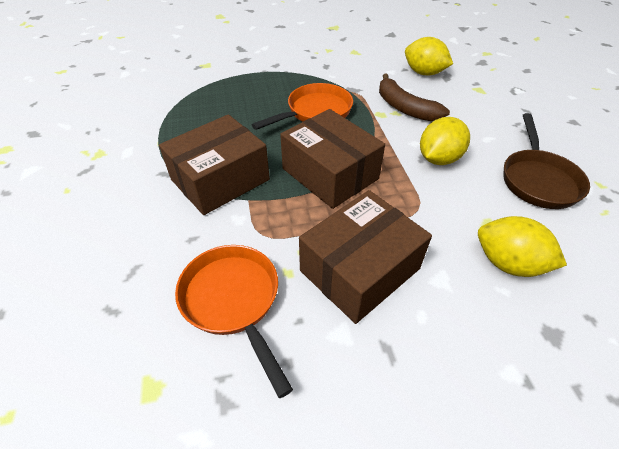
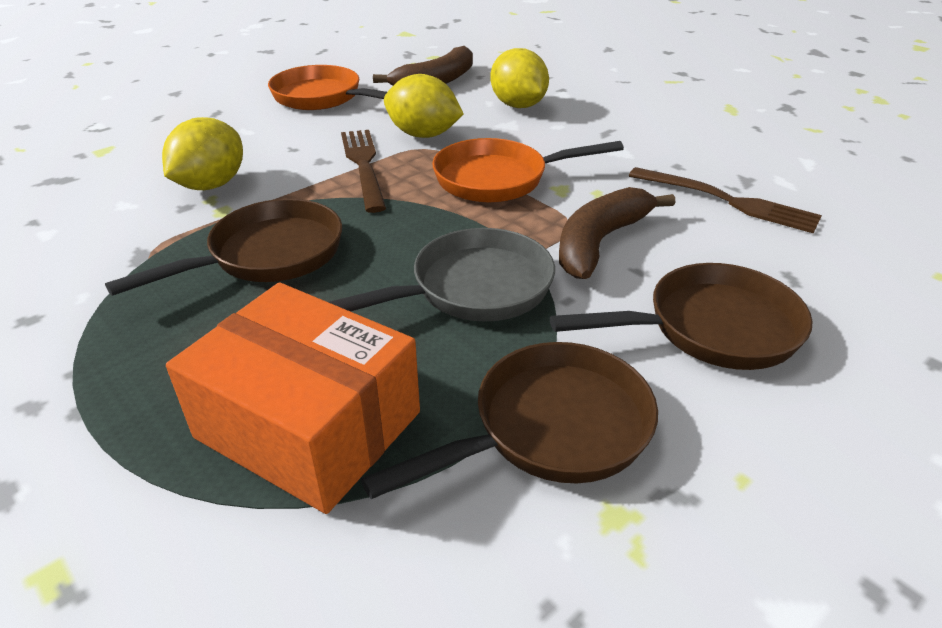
brown banana: 1 -> 2
brown box: 3 -> 0
brown fork: 0 -> 2
brown pan: 1 -> 3
grey pan: 0 -> 1
orange box: 0 -> 1

